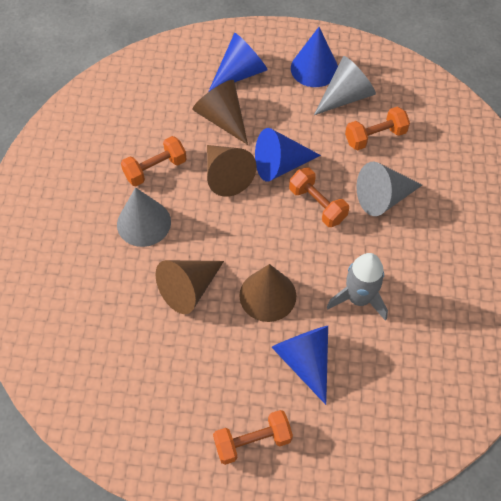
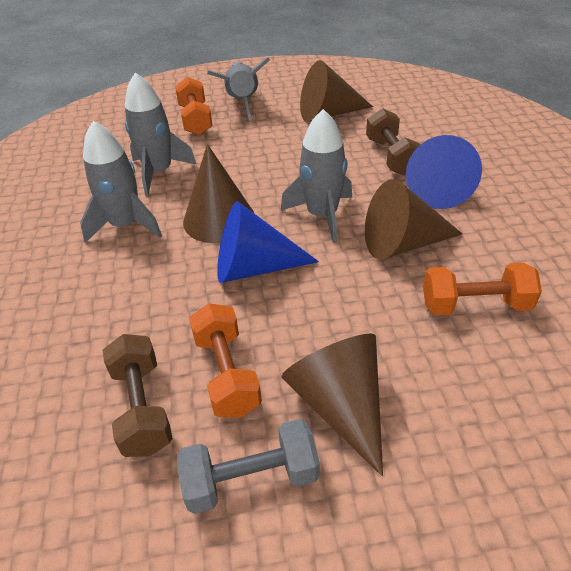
blue cone: 4 -> 2
brown dumbbell: 0 -> 2
grey cone: 3 -> 0
grey dumbbell: 0 -> 1
grey rocket: 1 -> 4
orange dumbbell: 4 -> 3

